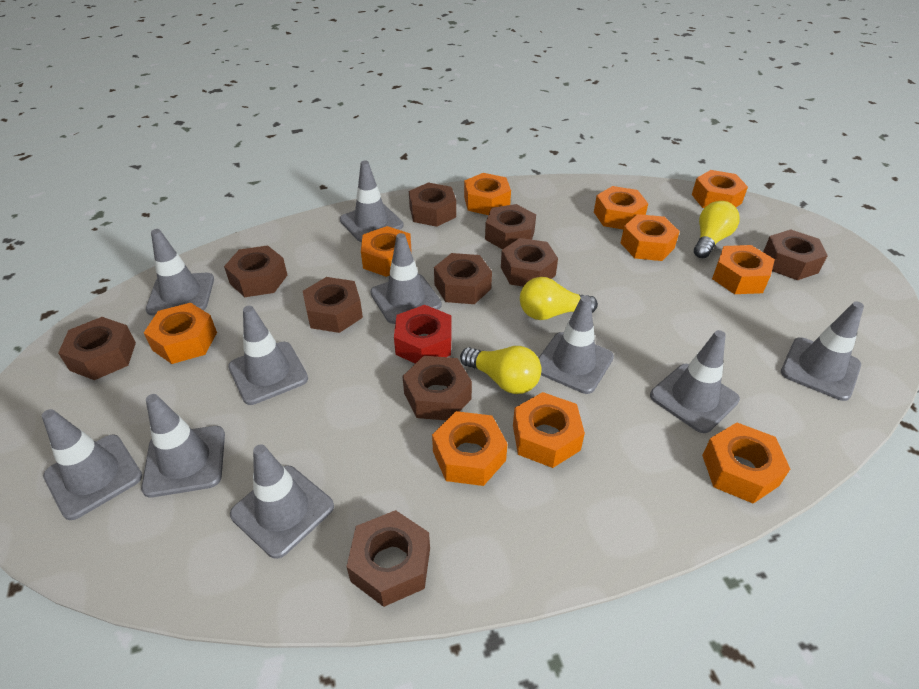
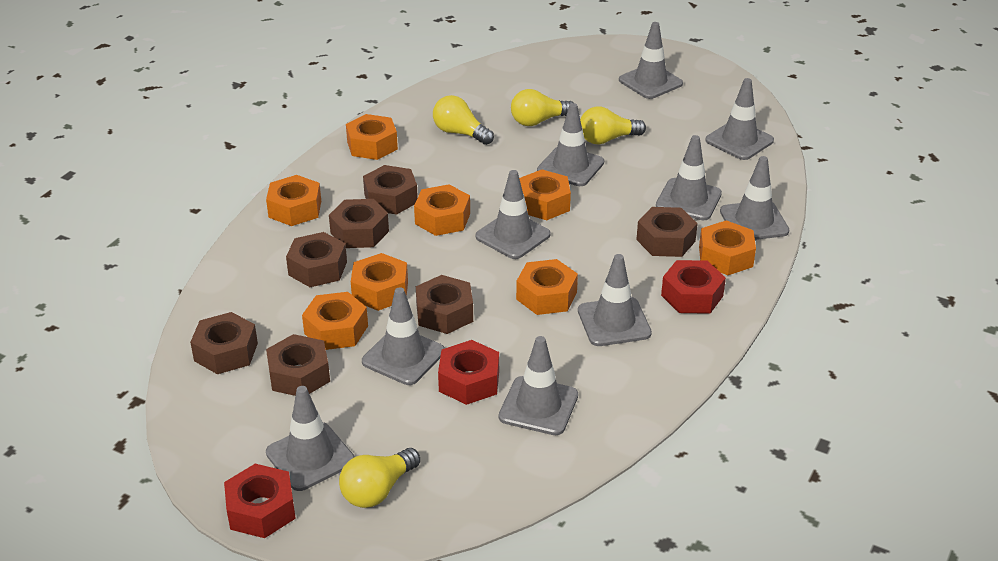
brown nut: 10 -> 7
orange nut: 10 -> 8
red nut: 1 -> 3
yellow light bulb: 3 -> 4

